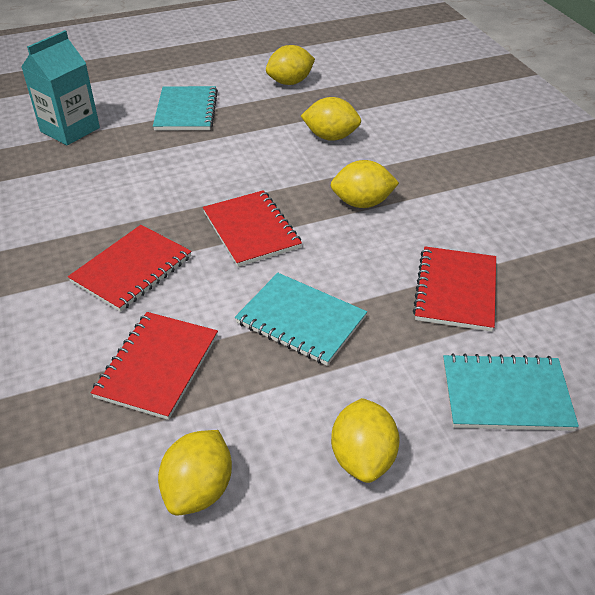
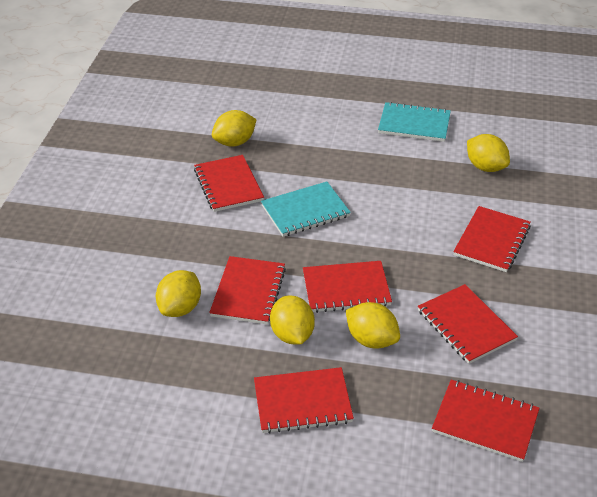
red notebook: 4 -> 7
turquoise carton: 1 -> 0
turquoise notebook: 3 -> 2

